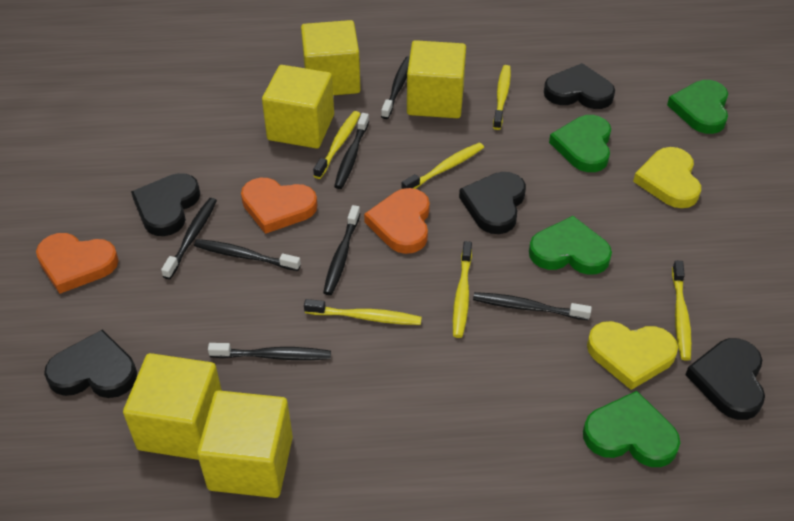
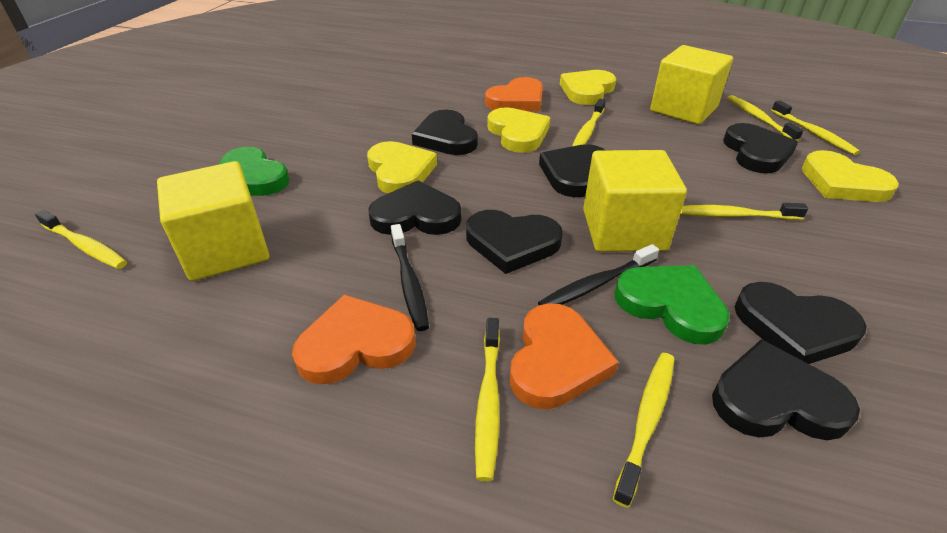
black heart: 5 -> 7
black toothbrush: 7 -> 2
green heart: 4 -> 2
yellow cube: 5 -> 3
yellow heart: 2 -> 4
yellow toothbrush: 6 -> 7

